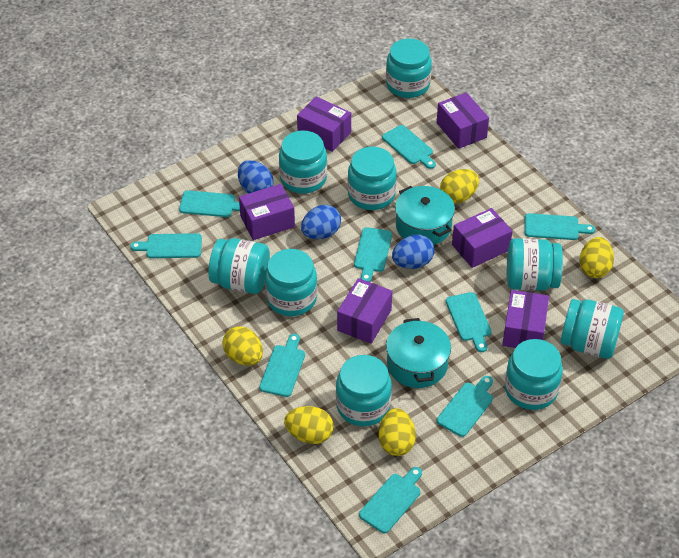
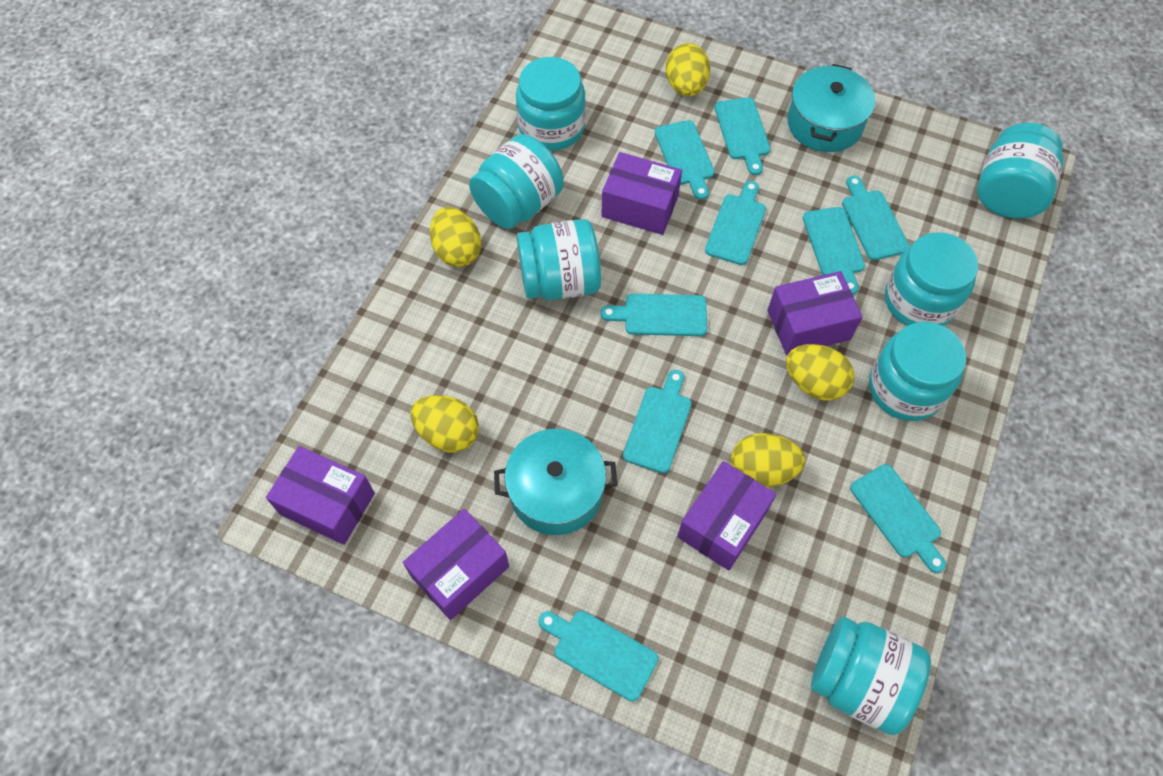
blue egg: 3 -> 0
purple box: 6 -> 5
turquoise jar: 9 -> 7

